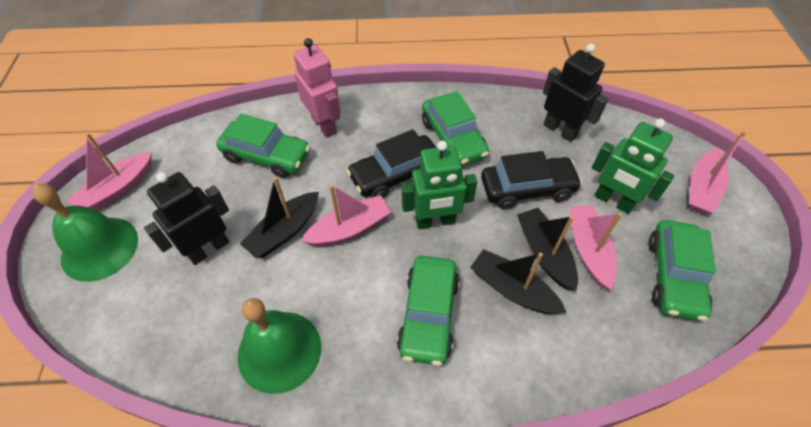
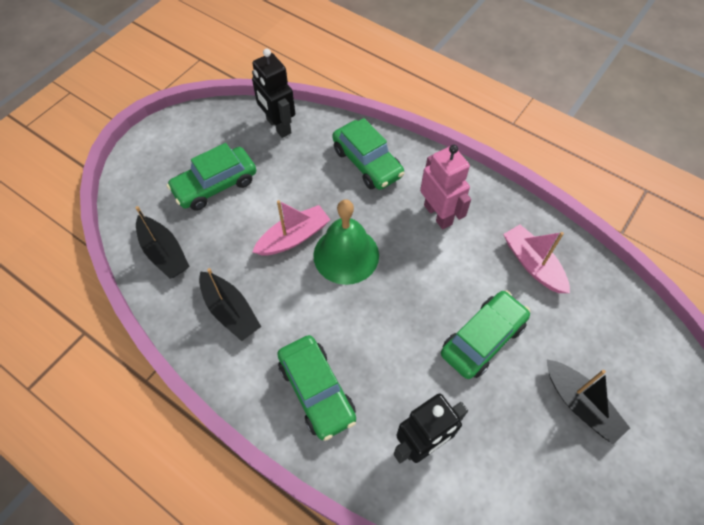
black car: 2 -> 0
green bell: 2 -> 1
green robot: 2 -> 0
pink boat: 4 -> 2

